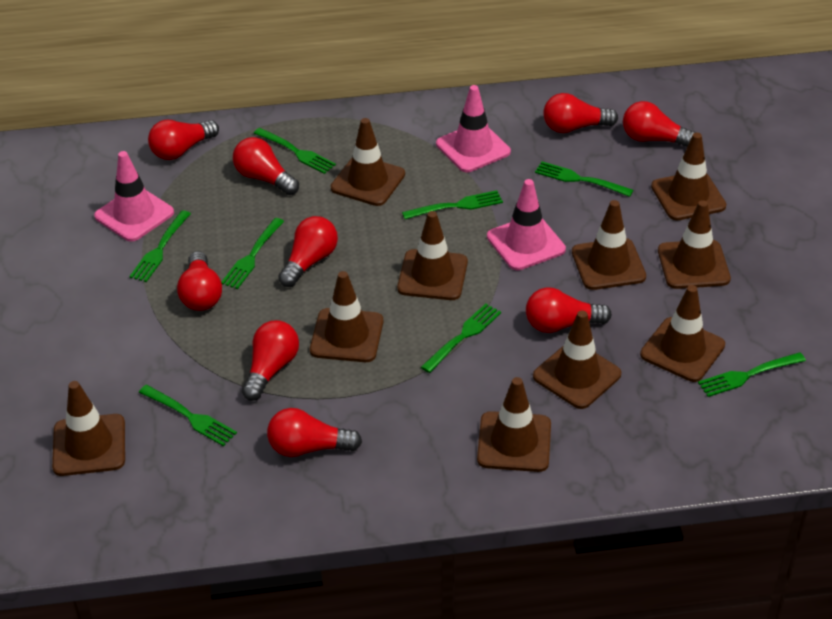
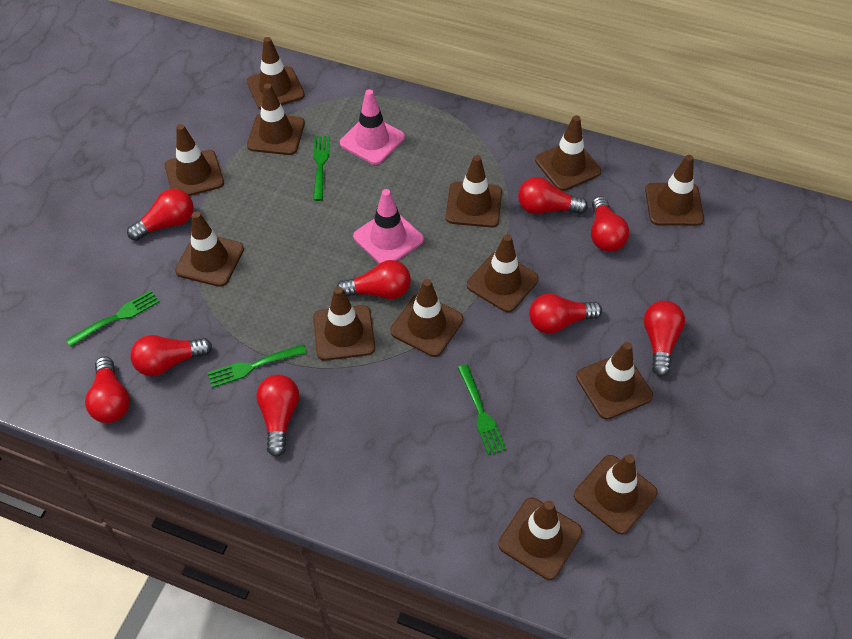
brown traffic cone: 10 -> 13
green fork: 8 -> 4
pink traffic cone: 3 -> 2

